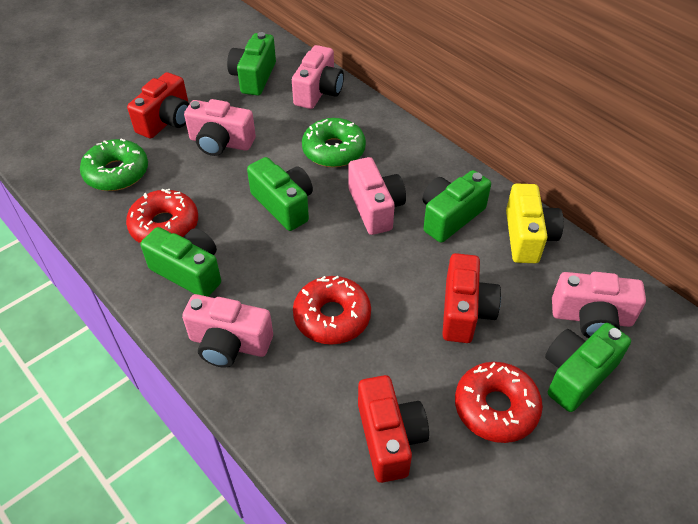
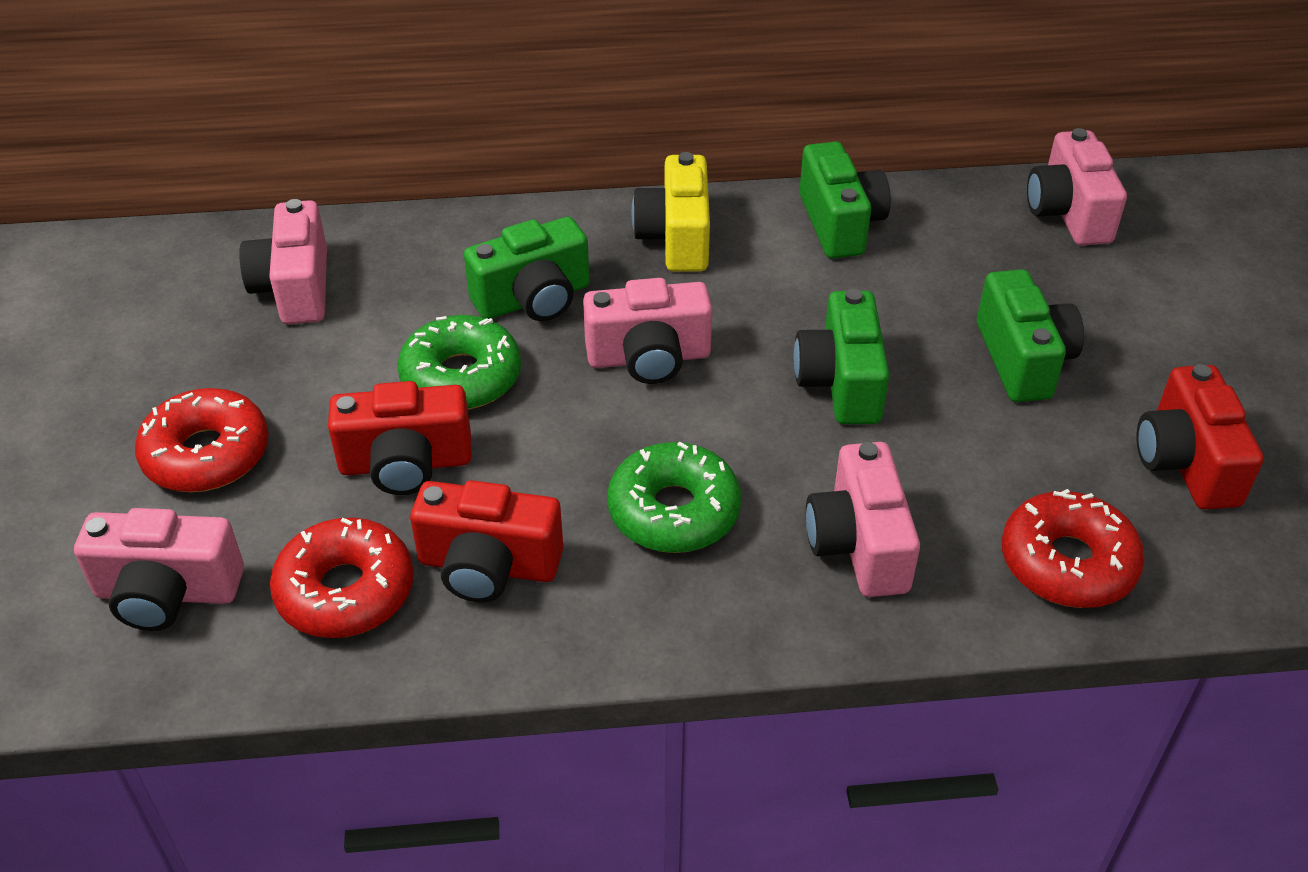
green camera: 5 -> 4

